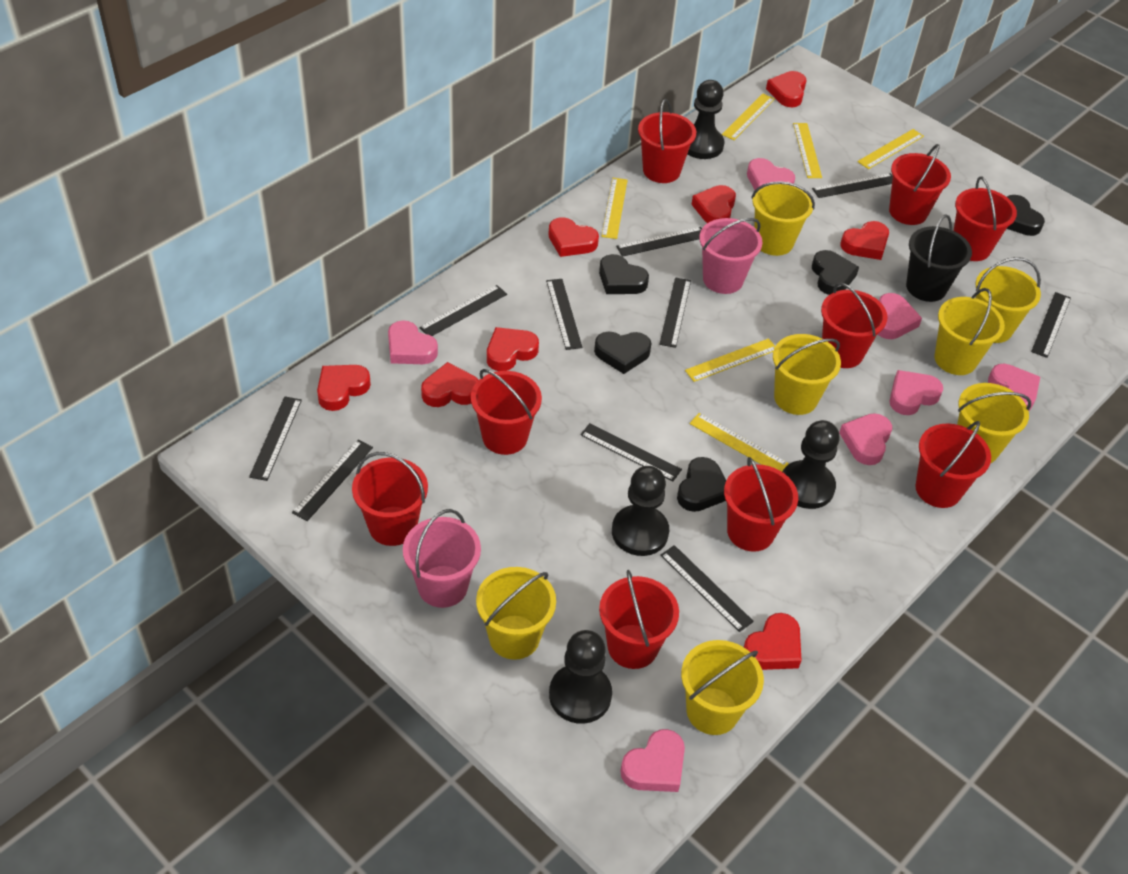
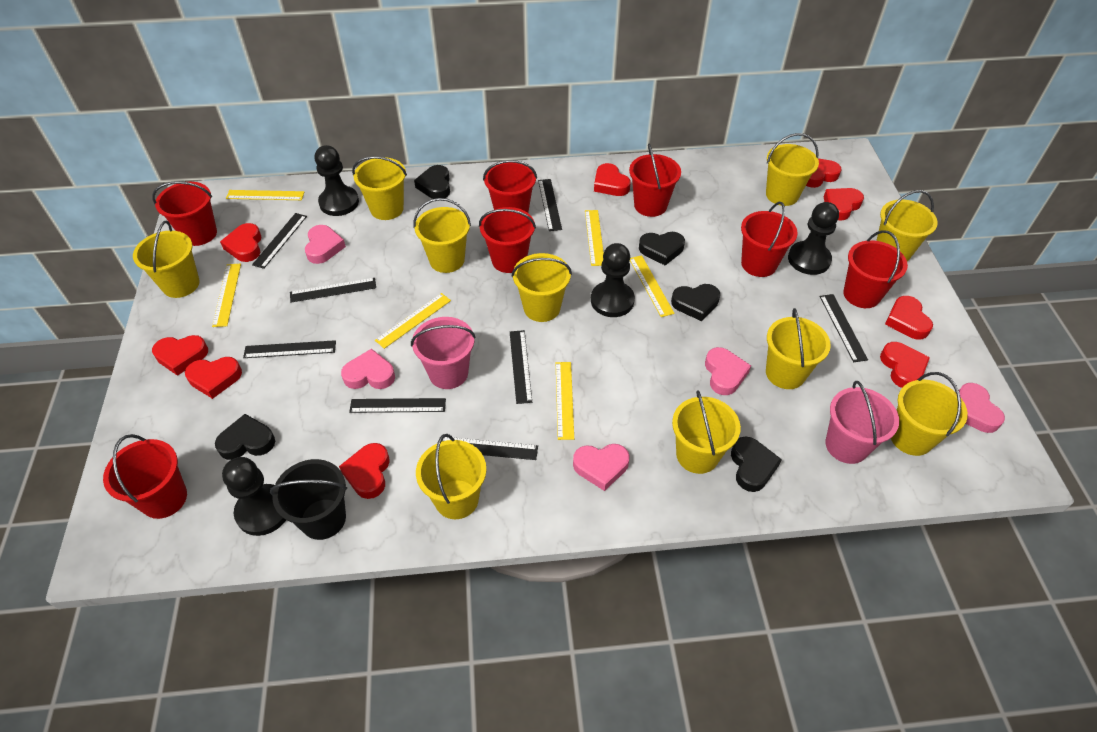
black ruler: 10 -> 8
pink heart: 7 -> 5
red bucket: 9 -> 7
red heart: 8 -> 9
yellow bucket: 7 -> 10

